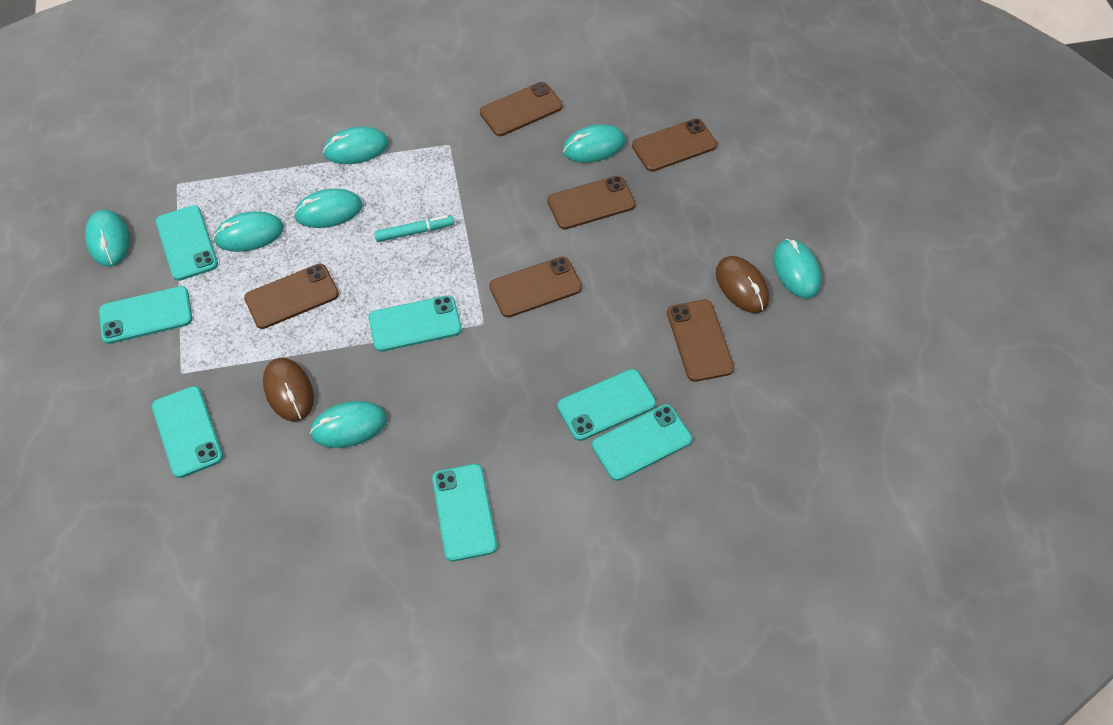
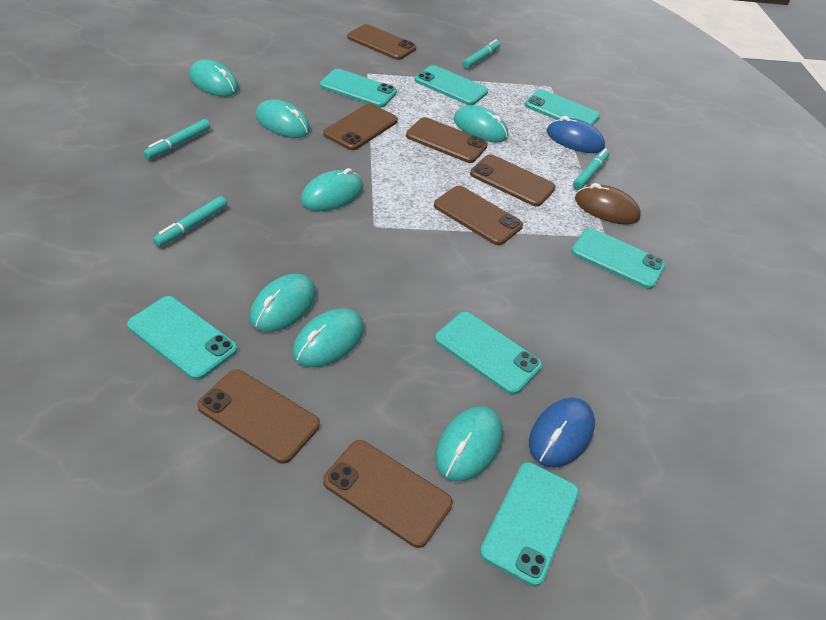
blue mouse: 0 -> 2
brown mouse: 2 -> 1
brown phone: 6 -> 7
turquoise marker: 1 -> 4

